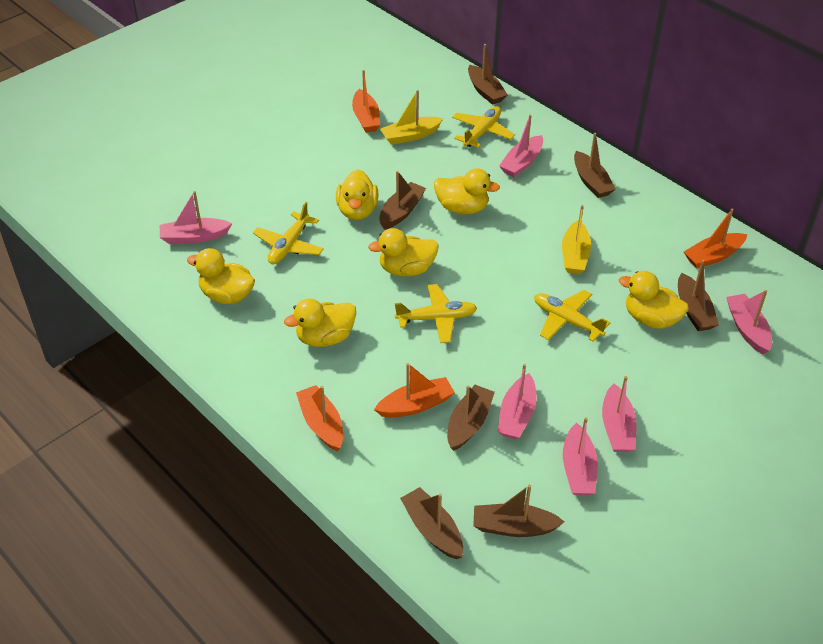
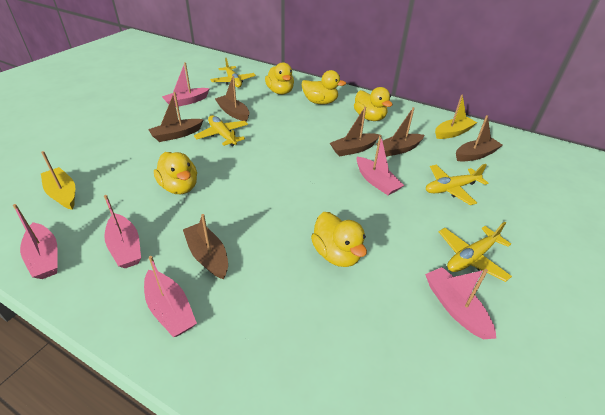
brown boat: 7 -> 6
orange boat: 4 -> 0
yellow duck: 6 -> 5

